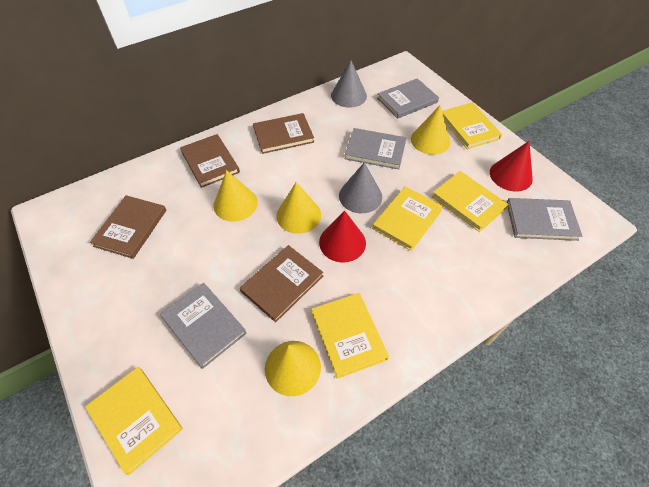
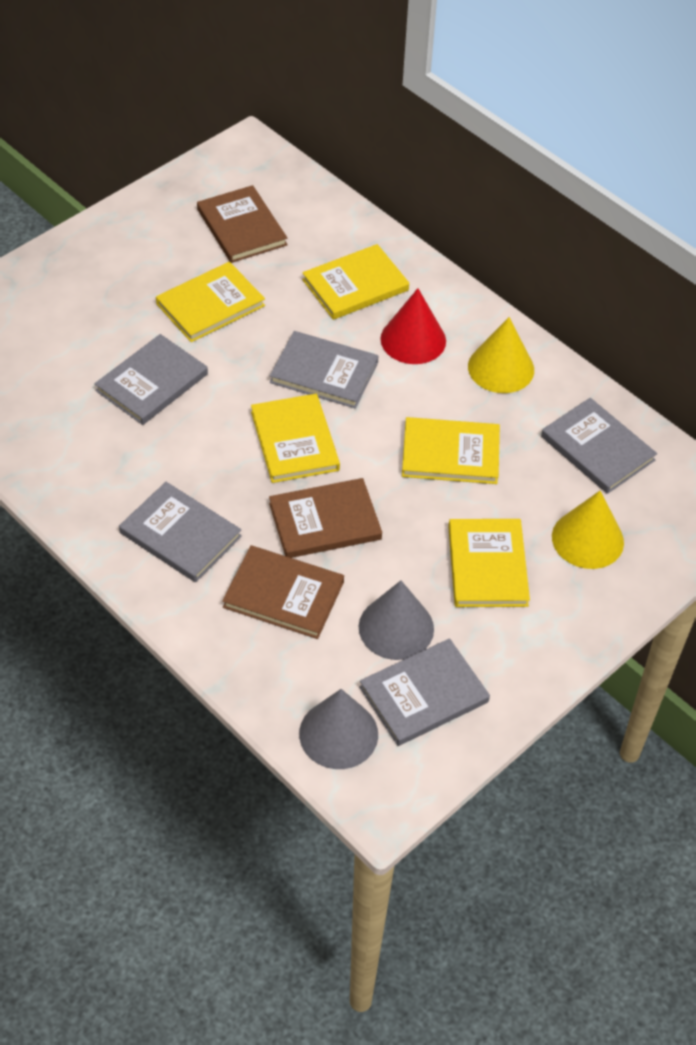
brown book: 4 -> 3
grey book: 4 -> 5
red cone: 2 -> 1
yellow cone: 4 -> 2

